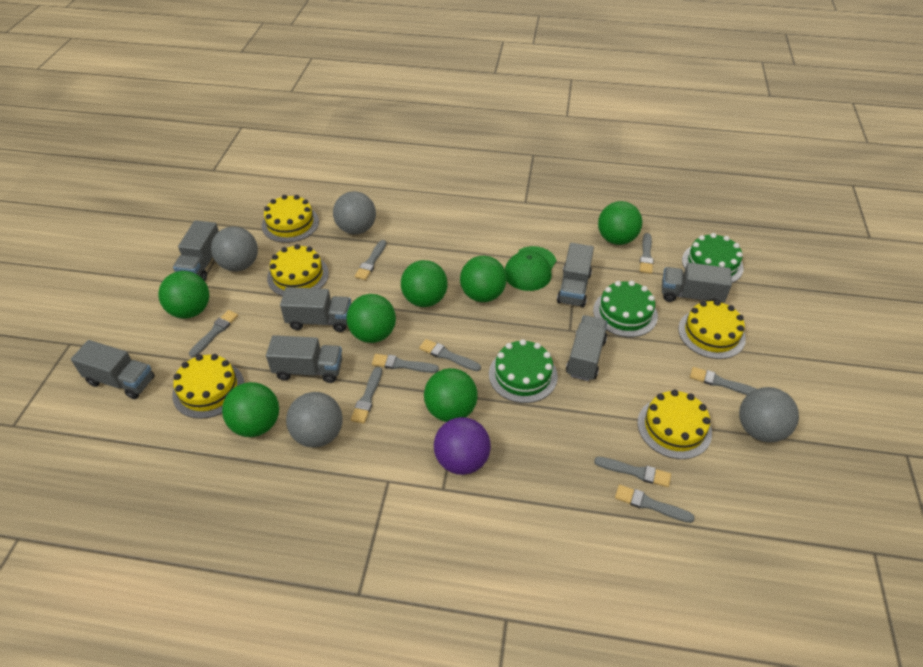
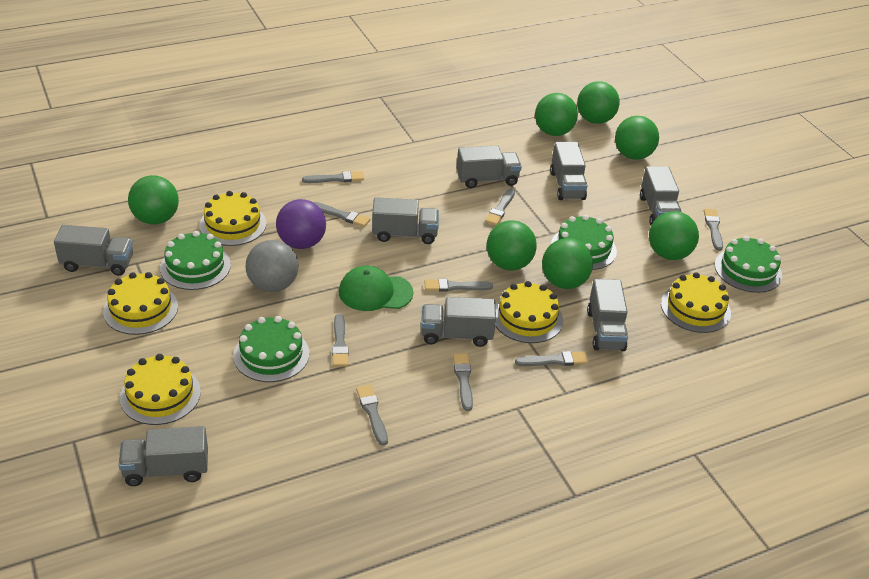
green cake: 3 -> 4
grey ball: 4 -> 1
grey truck: 7 -> 8

